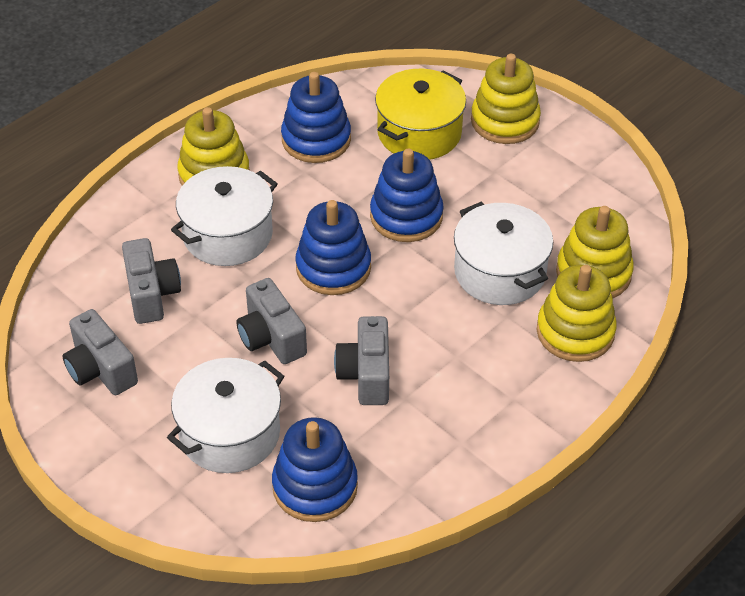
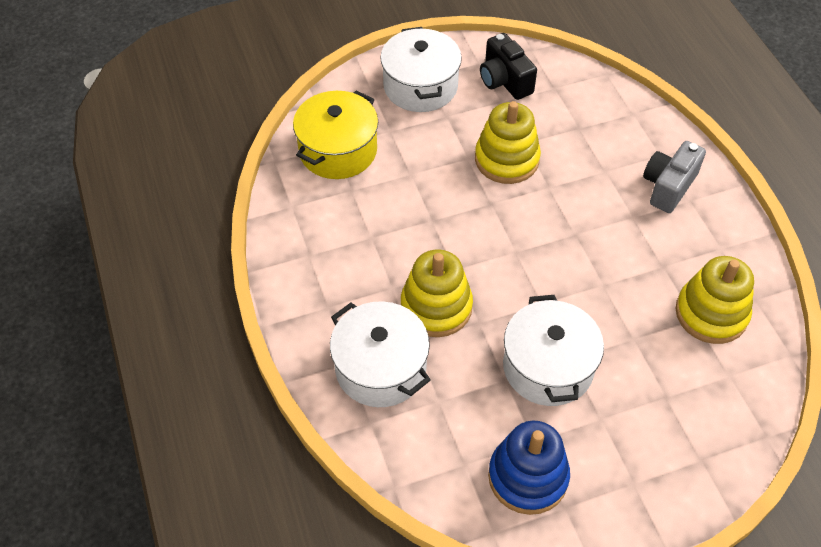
black camera: 0 -> 1
blue stacking toy: 4 -> 1
grey camera: 4 -> 1
yellow stacking toy: 4 -> 3

